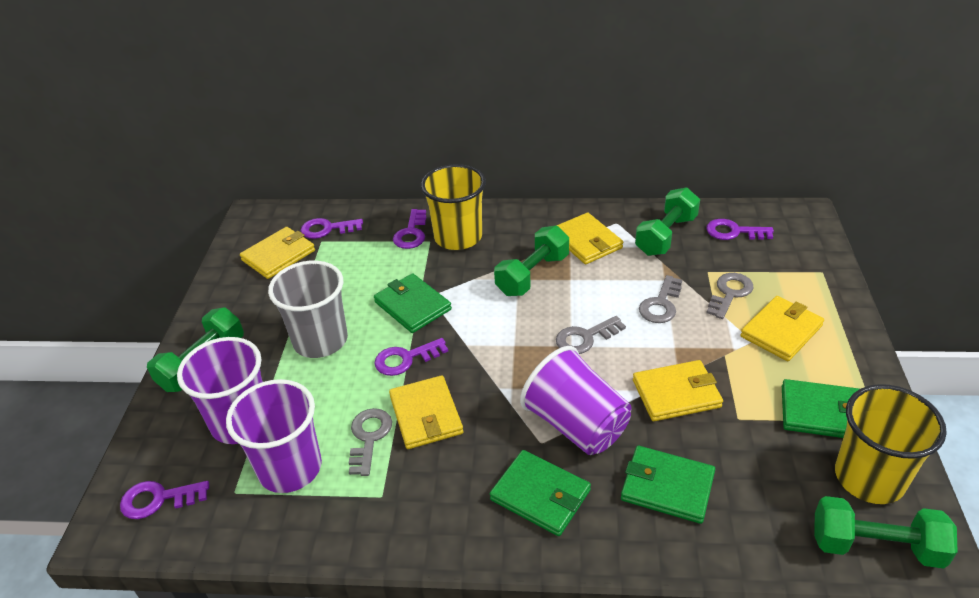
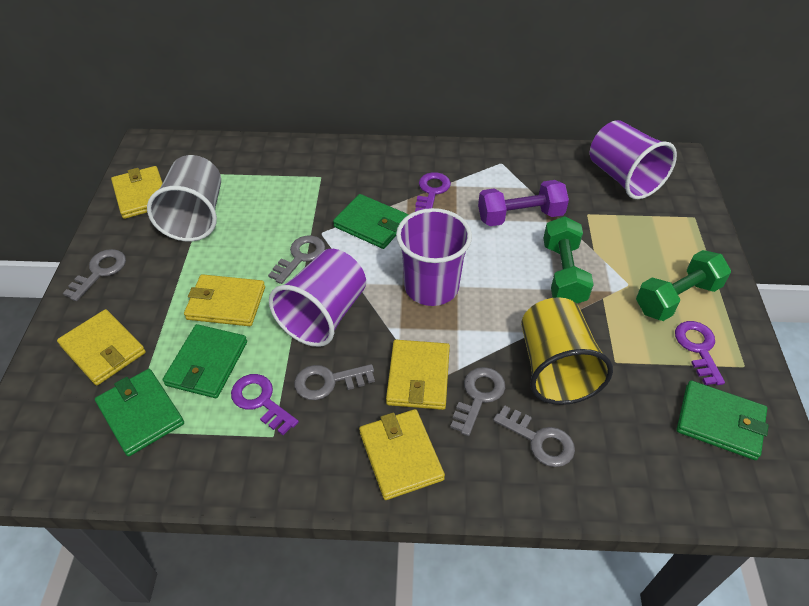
green dumbbell: 4 -> 2
grey key: 4 -> 5
purple dumbbell: 0 -> 1
purple key: 5 -> 3
yellow cup: 2 -> 1

